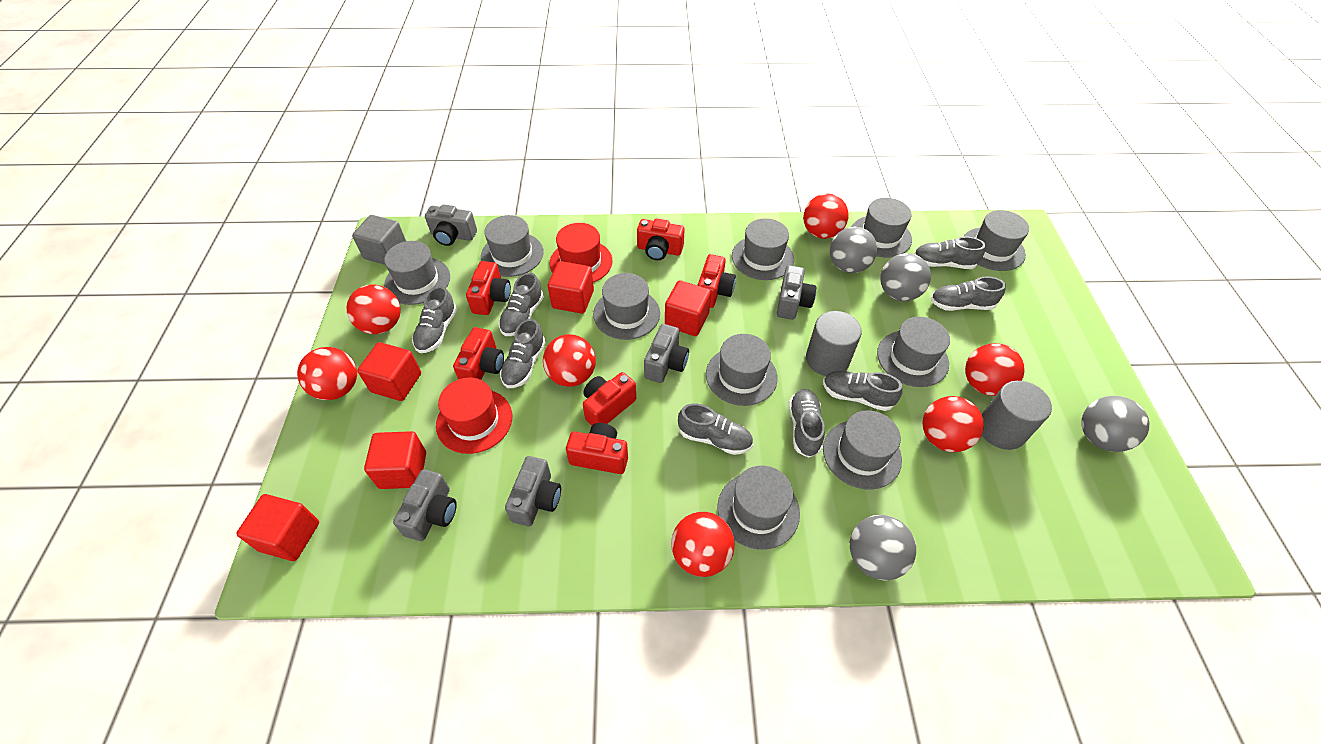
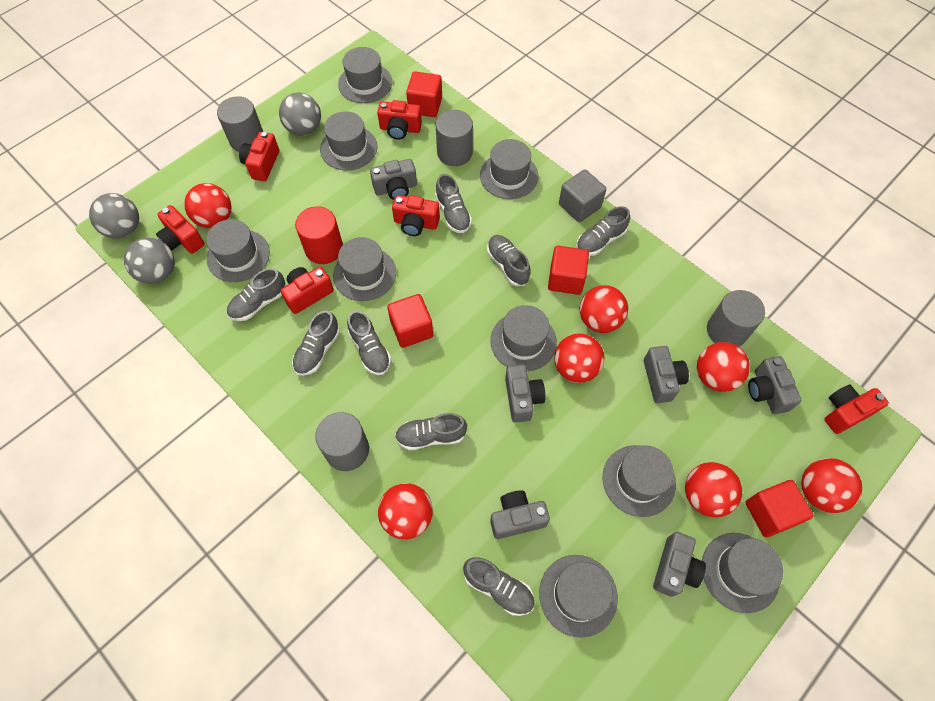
grey ball: 4 -> 3
grey camera: 5 -> 6
grey cylinder: 2 -> 4
grey hat: 10 -> 9
red cube: 5 -> 4
red cylinder: 0 -> 1
red hat: 2 -> 0

